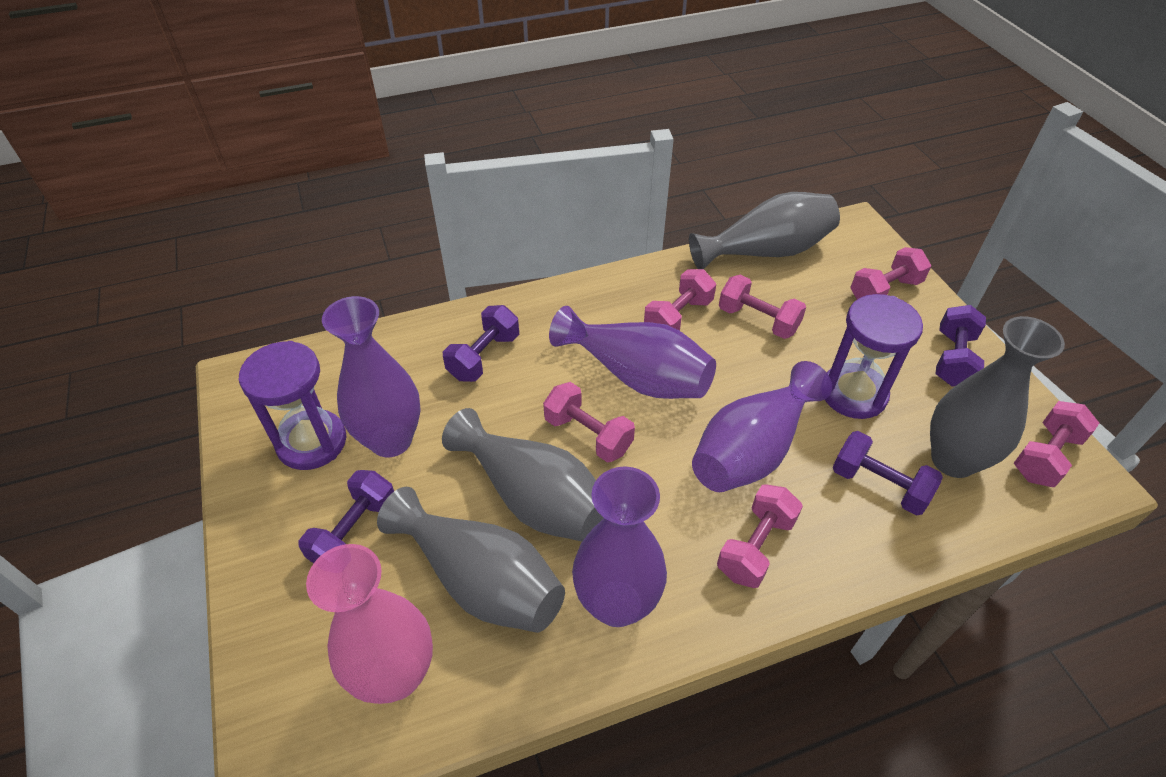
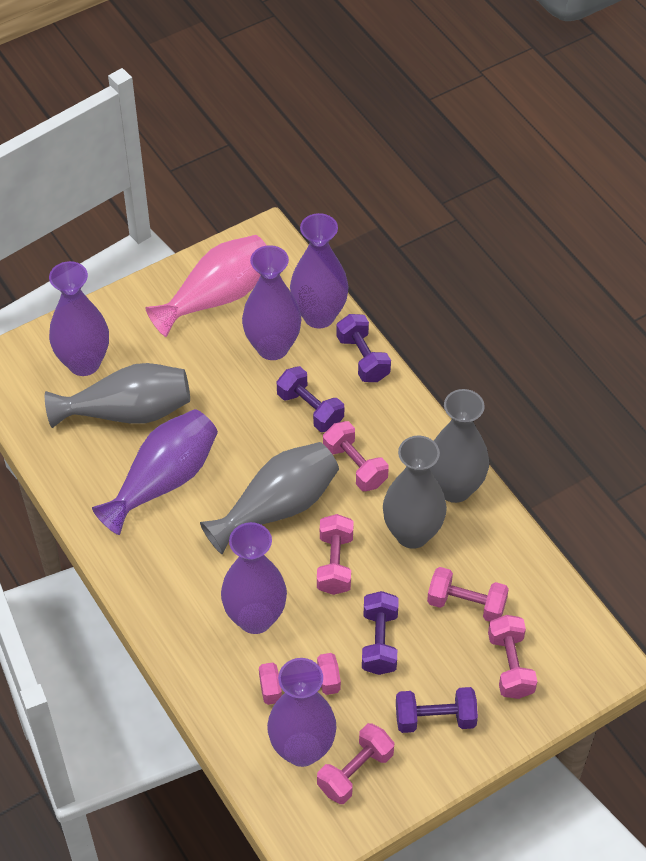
purple hourglass: 2 -> 0
purple vase: 4 -> 6

